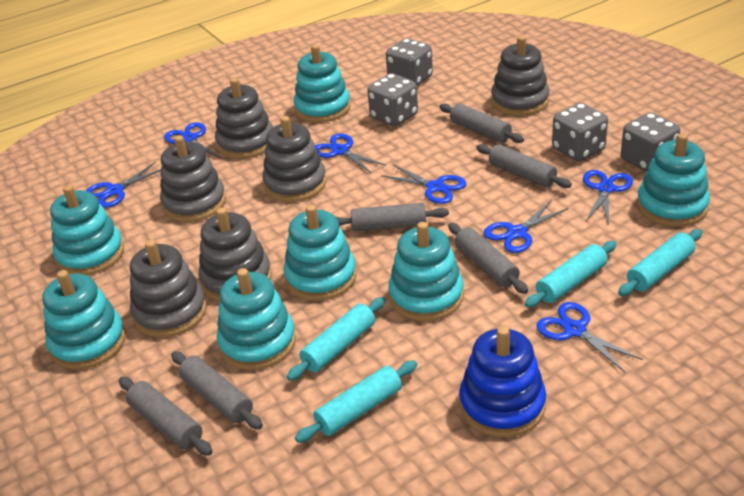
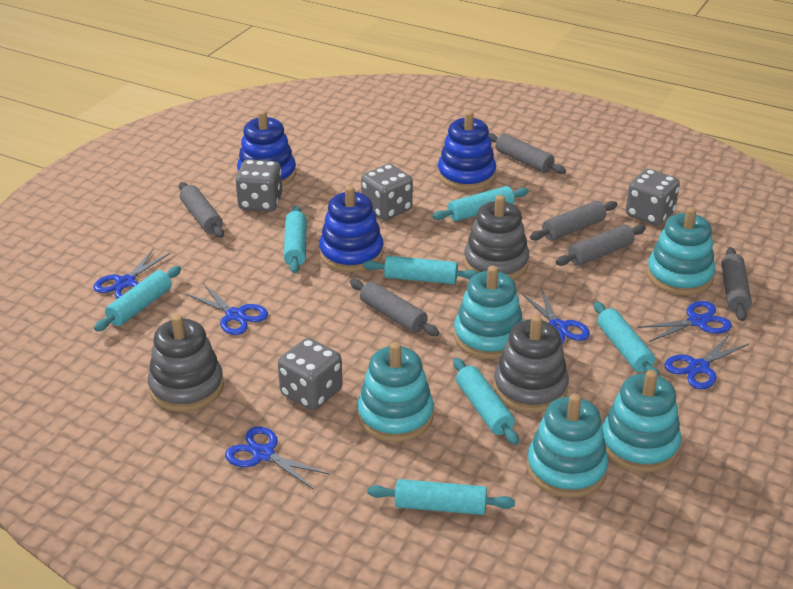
blue scissors: 7 -> 6
blue stacking toy: 1 -> 3
grey stacking toy: 6 -> 3
turquoise rolling pin: 4 -> 7
turquoise stacking toy: 7 -> 5

